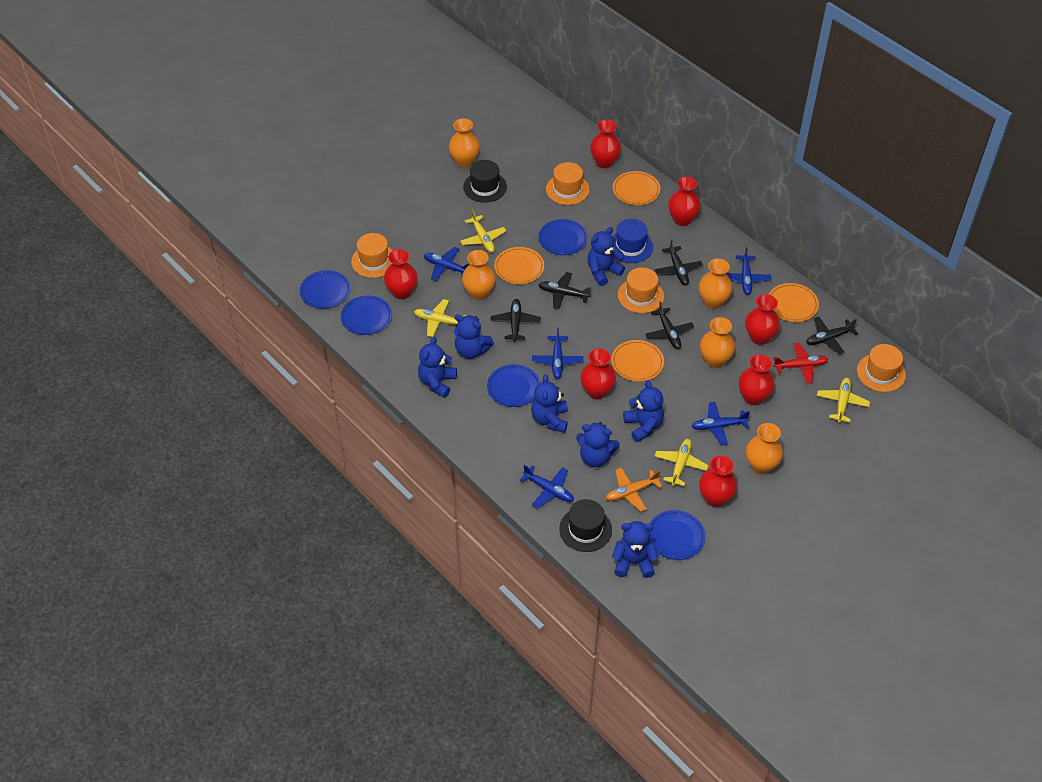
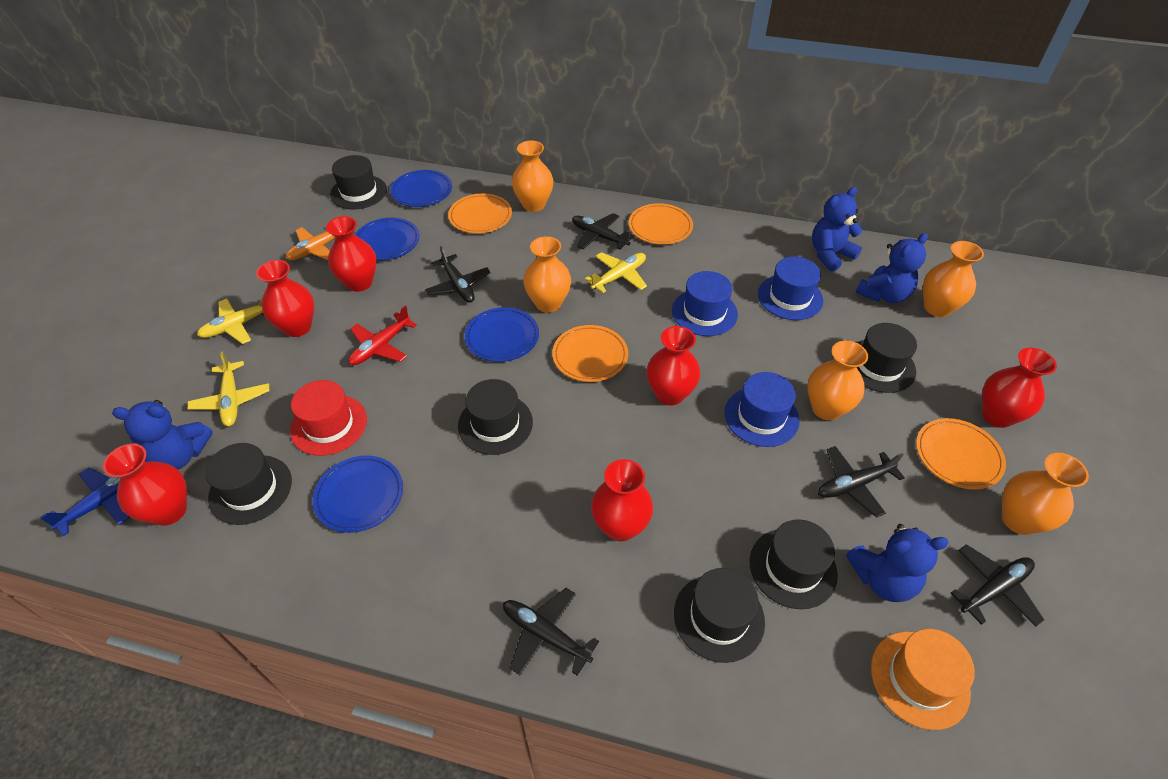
black hat: 2 -> 6
blue hat: 1 -> 3
blue plane: 5 -> 1
blue plate: 5 -> 4
blue teddy bear: 7 -> 4
orange hat: 4 -> 1
red hat: 0 -> 1
red vase: 7 -> 6
yellow plane: 4 -> 3

